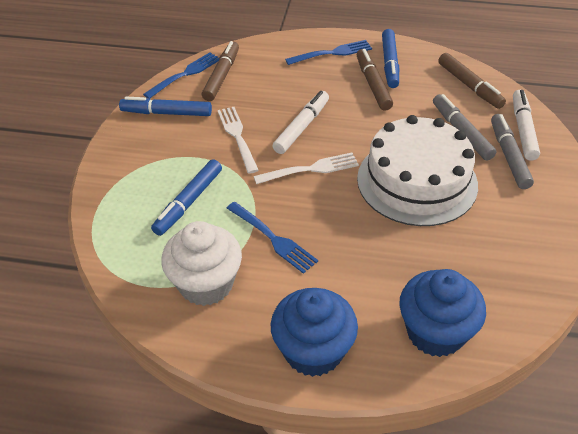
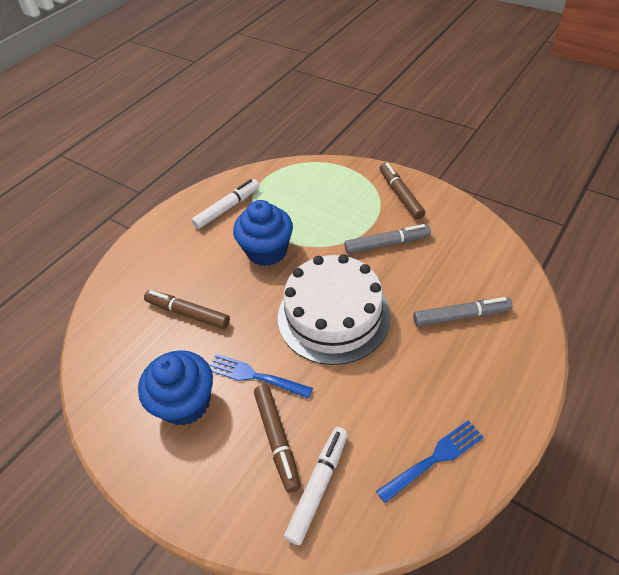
blue fork: 3 -> 2
blue marker: 3 -> 0
white cupcake: 1 -> 0
white fork: 2 -> 0

